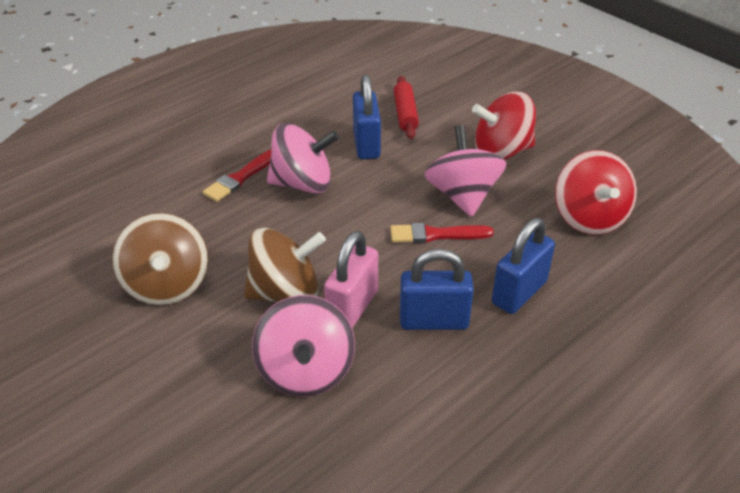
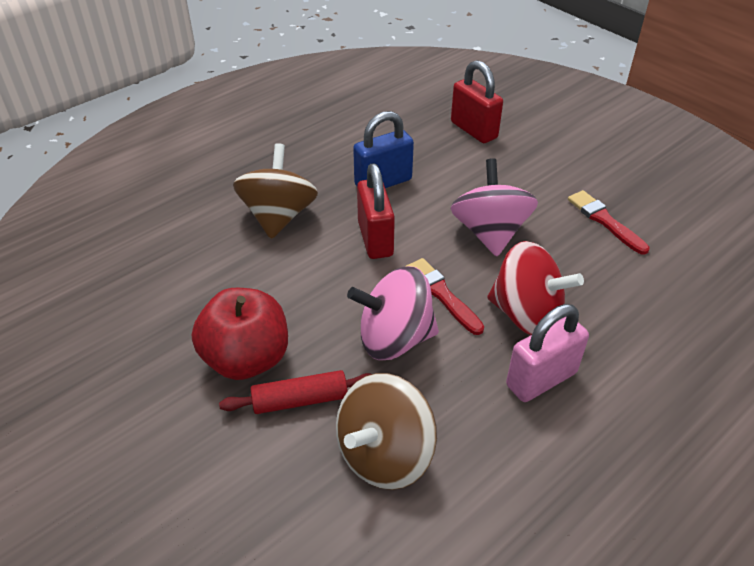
blue padlock: 3 -> 1
pink spinning top: 3 -> 2
red apple: 0 -> 1
red padlock: 0 -> 2
red spinning top: 2 -> 1

